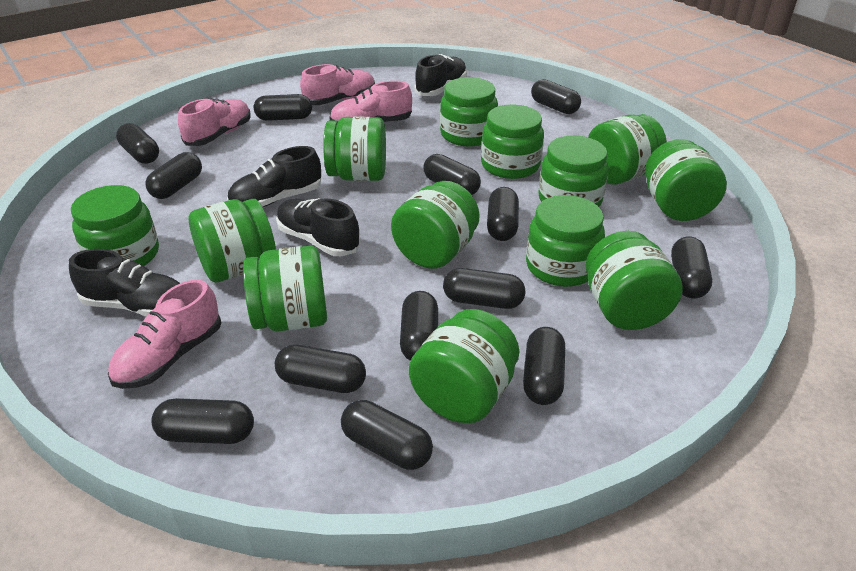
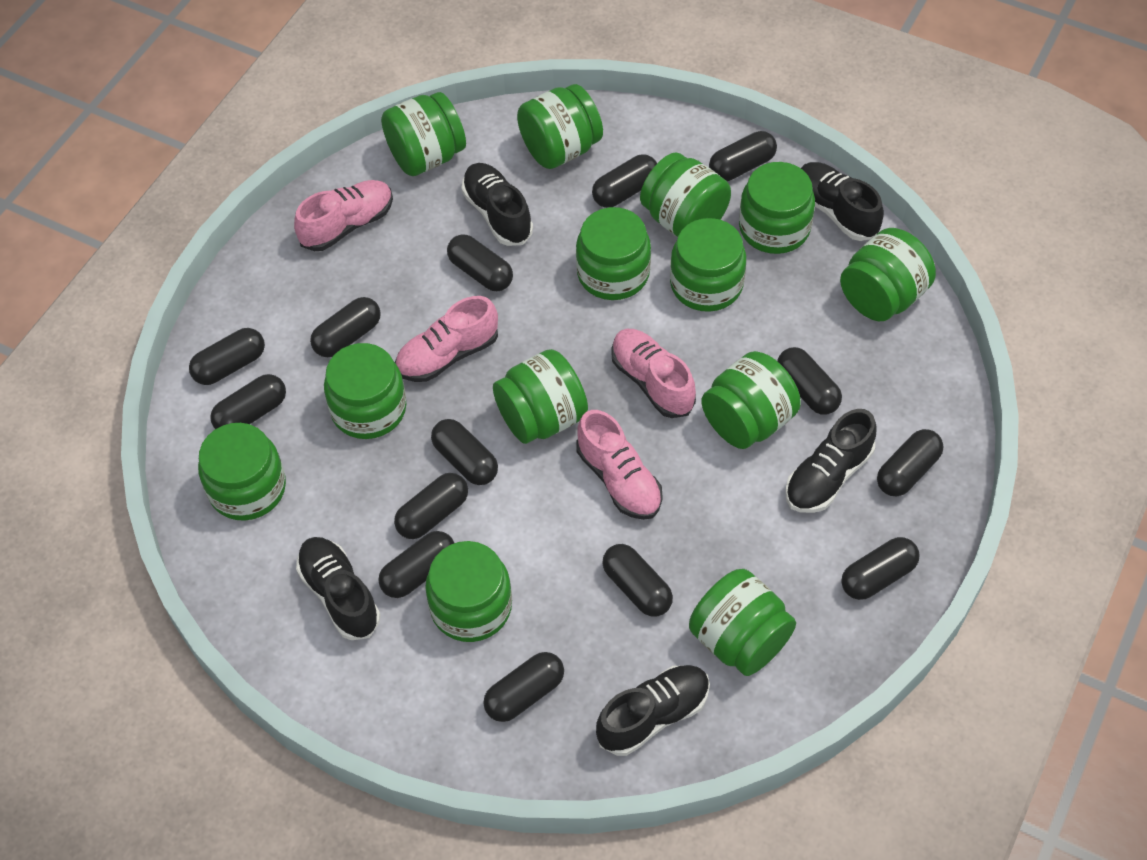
black capsule: 13 -> 14
black shoe: 4 -> 5

